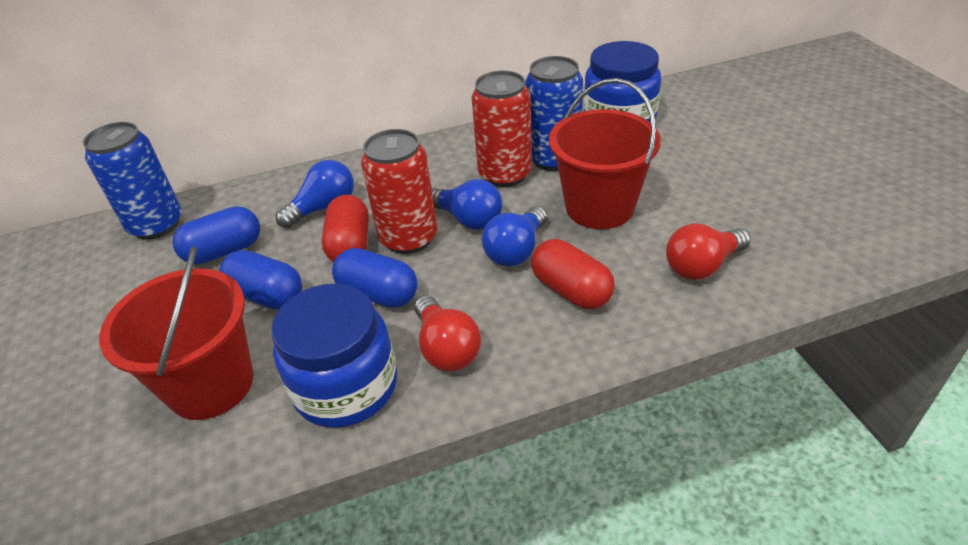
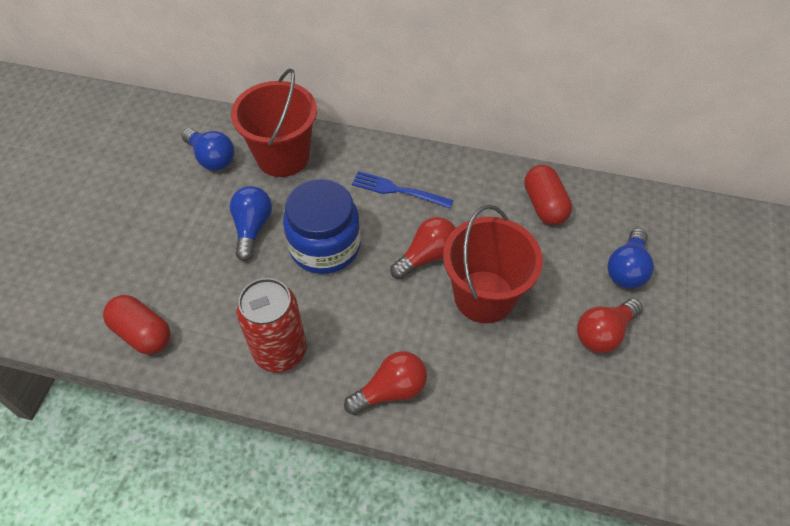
blue can: 2 -> 0
blue capsule: 3 -> 0
blue fork: 0 -> 1
blue jar: 2 -> 1
red can: 2 -> 1
red light bulb: 2 -> 3

